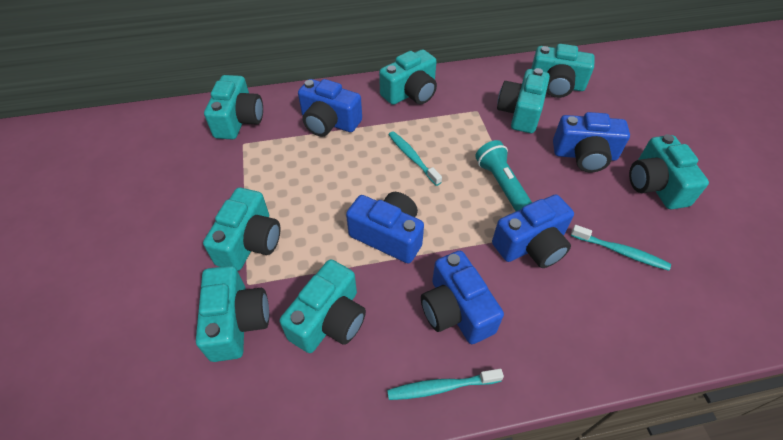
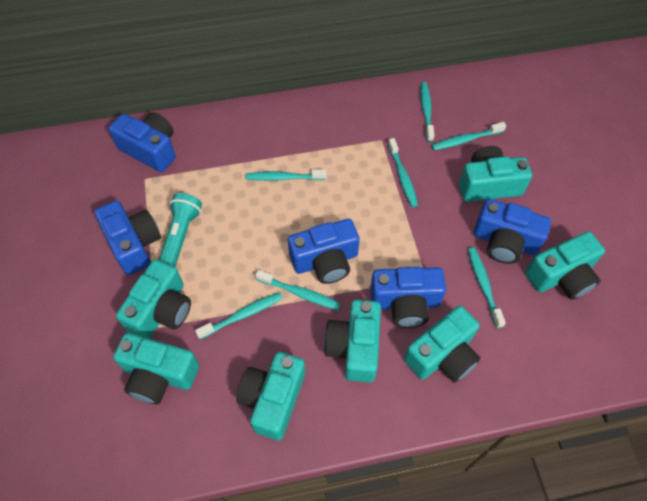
turquoise camera: 8 -> 7
turquoise toothbrush: 3 -> 7

